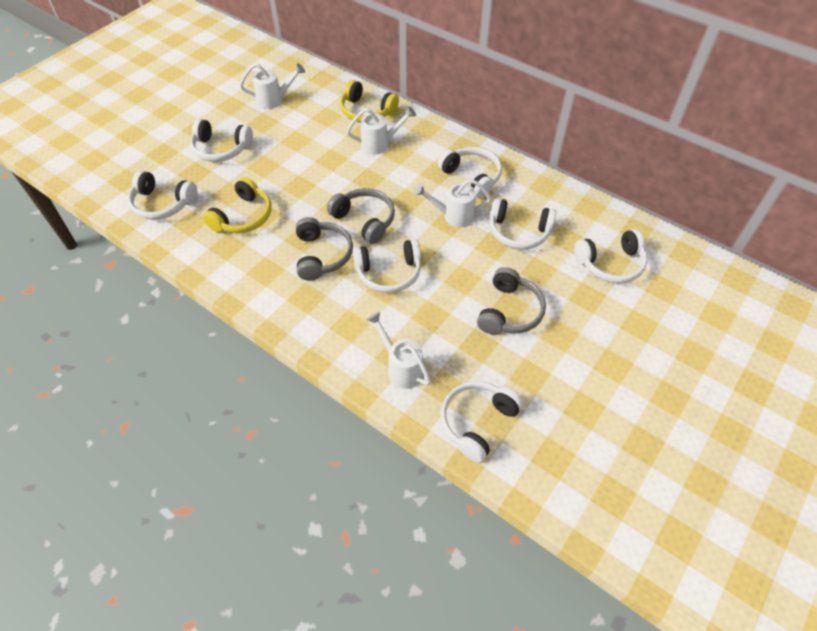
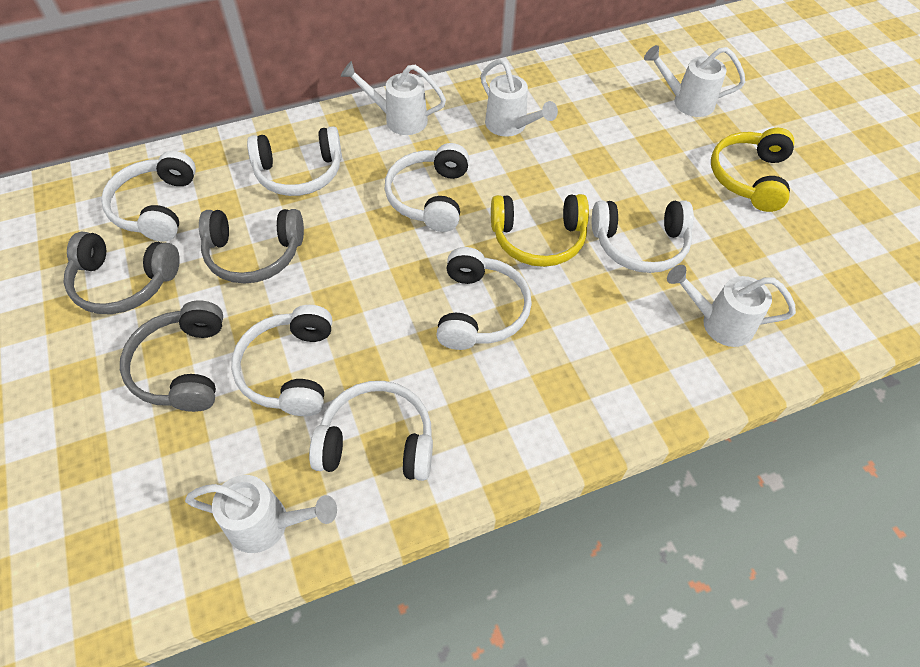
white watering can: 4 -> 5

